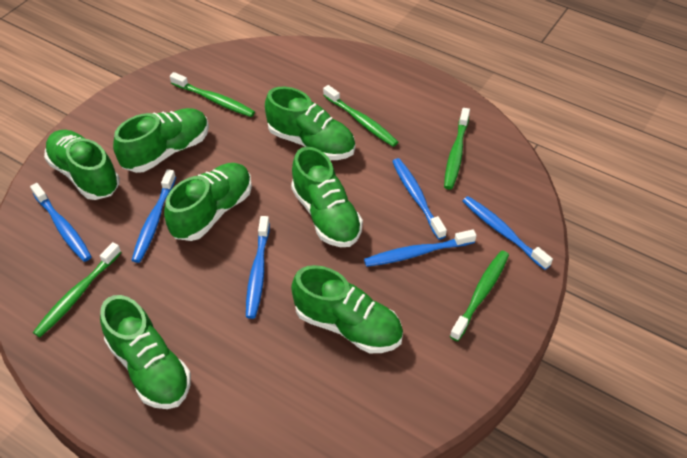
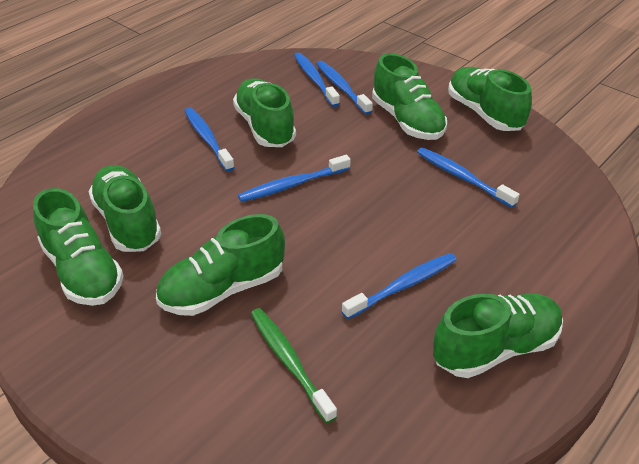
green toothbrush: 5 -> 1

